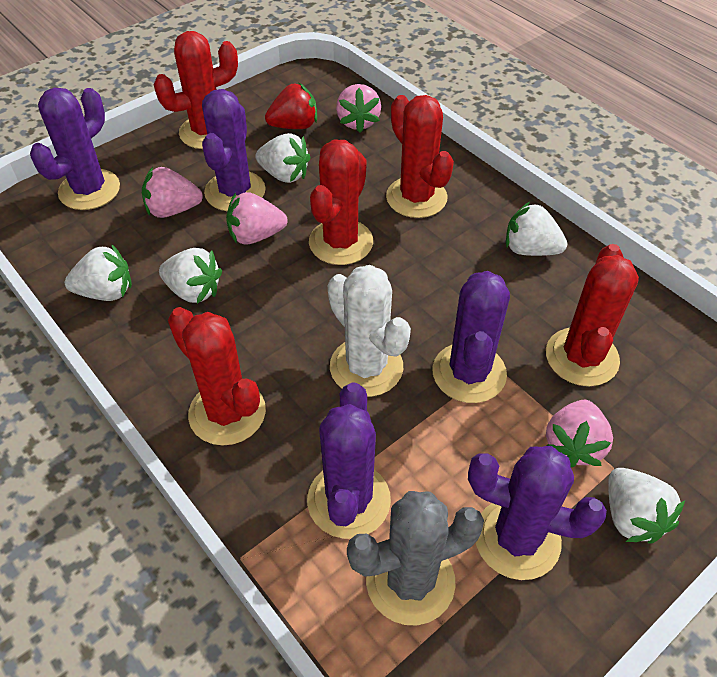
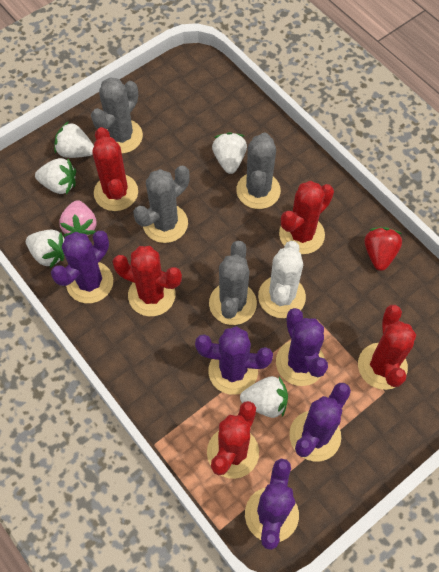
grey cactus: 1 -> 4
pink strawberry: 4 -> 1

